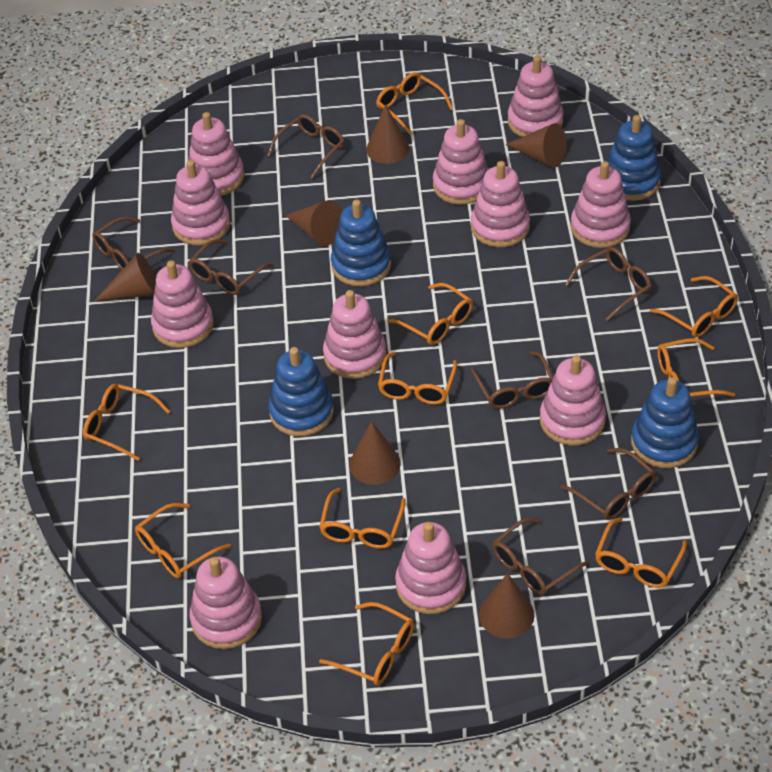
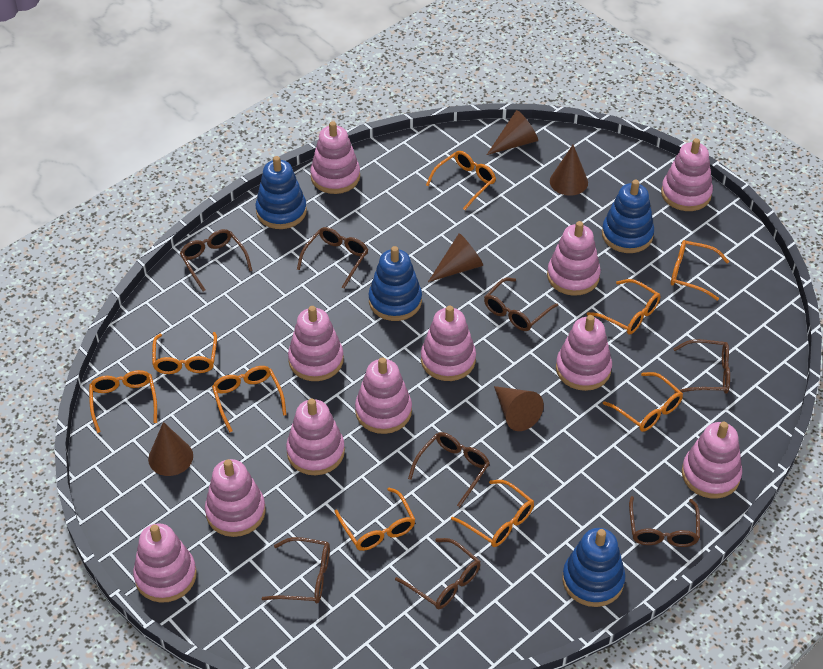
brown cone: 6 -> 5
brown glasses: 7 -> 8
orange glasses: 10 -> 9

